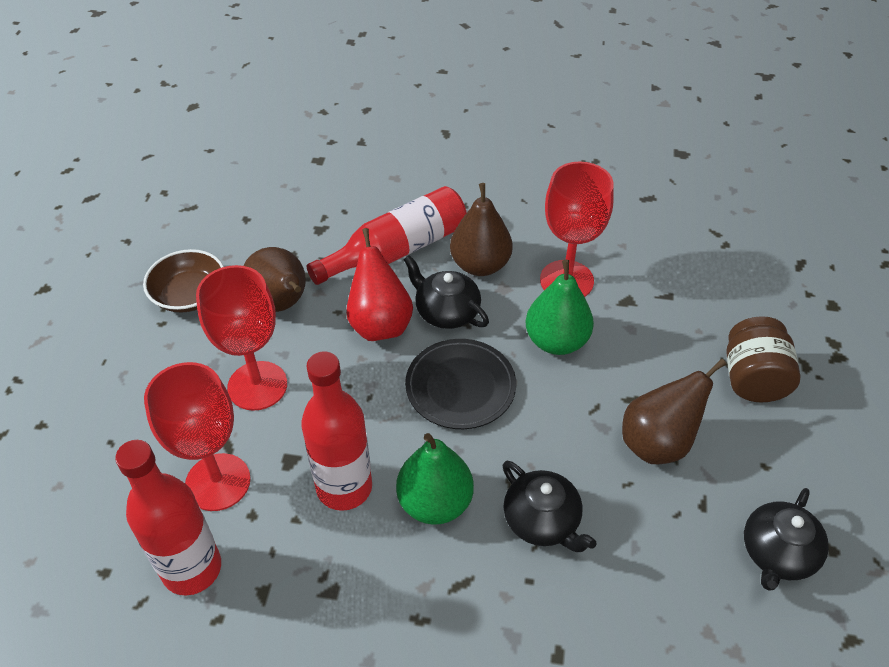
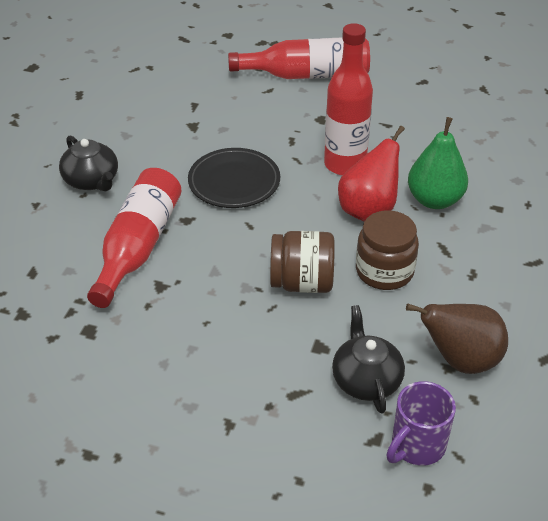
black teapot: 3 -> 2
brown bowl: 1 -> 0
brown jar: 1 -> 2
brown pear: 3 -> 1
green pear: 2 -> 1
purple mug: 0 -> 1
red goblet: 3 -> 0

